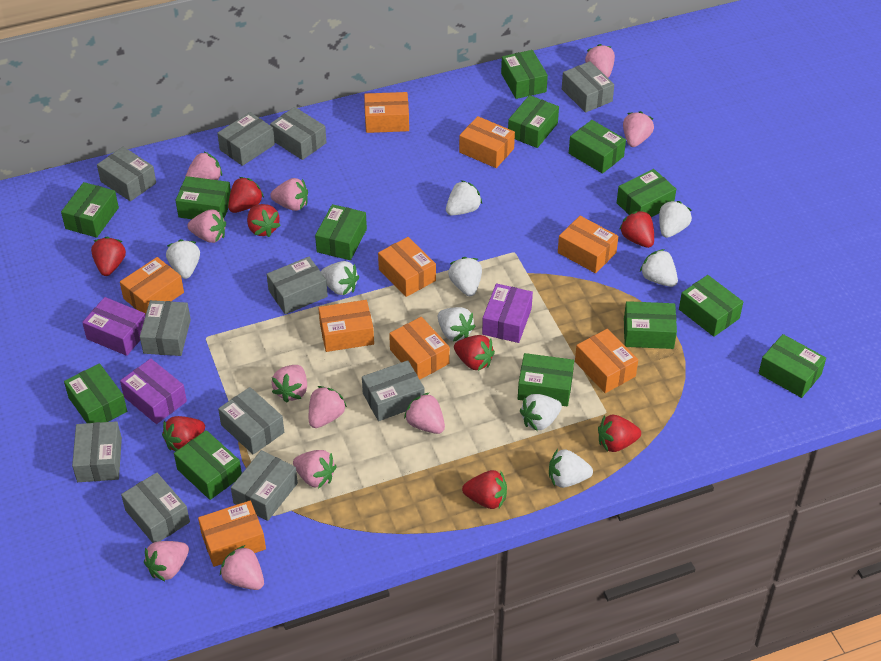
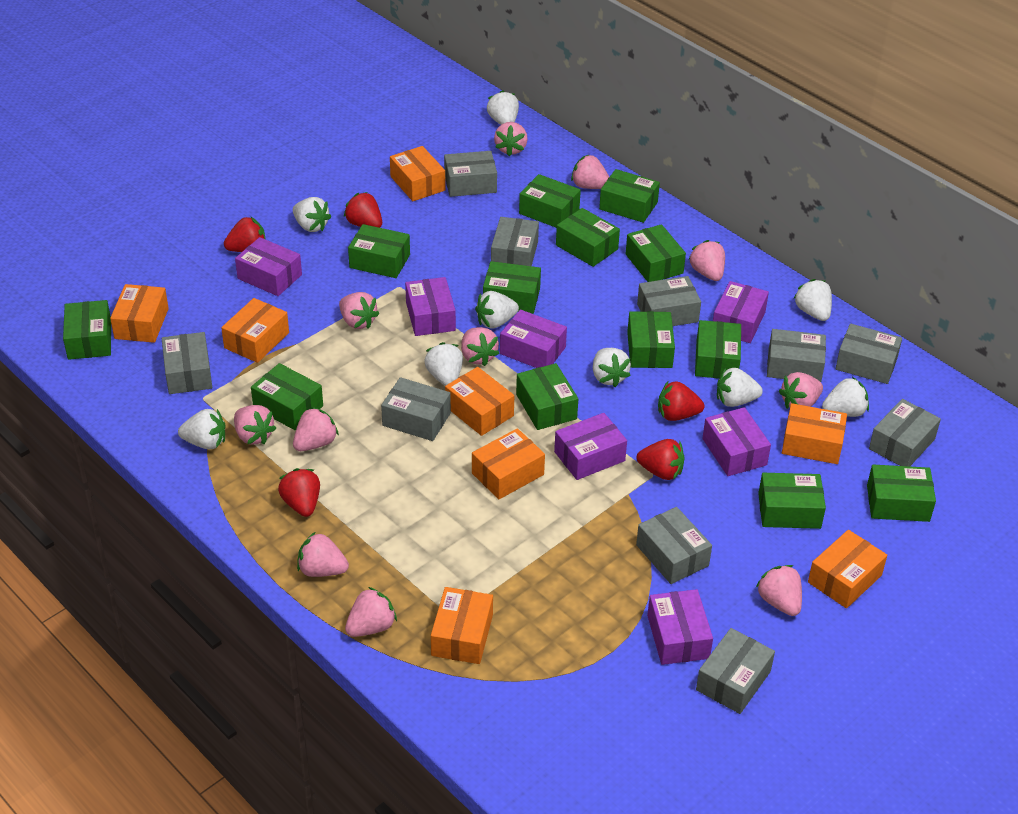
grey box: 11 -> 10
orange box: 9 -> 8
purple box: 3 -> 7
red strawberry: 8 -> 5

